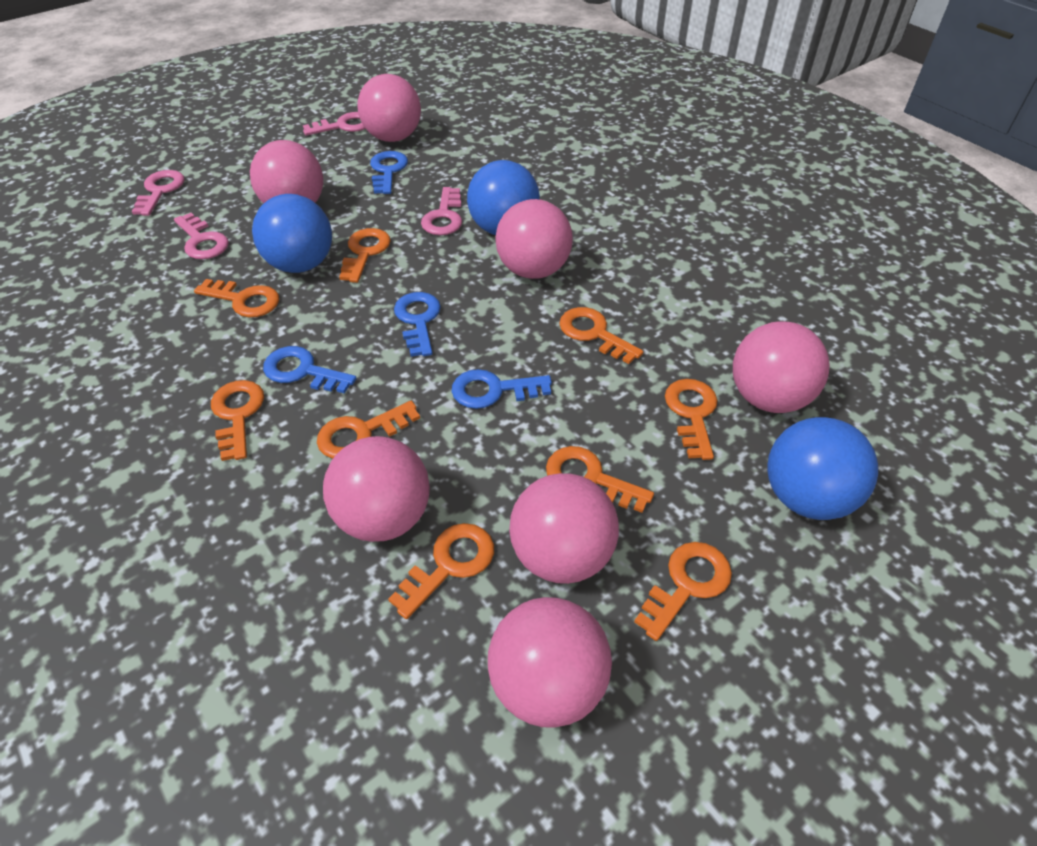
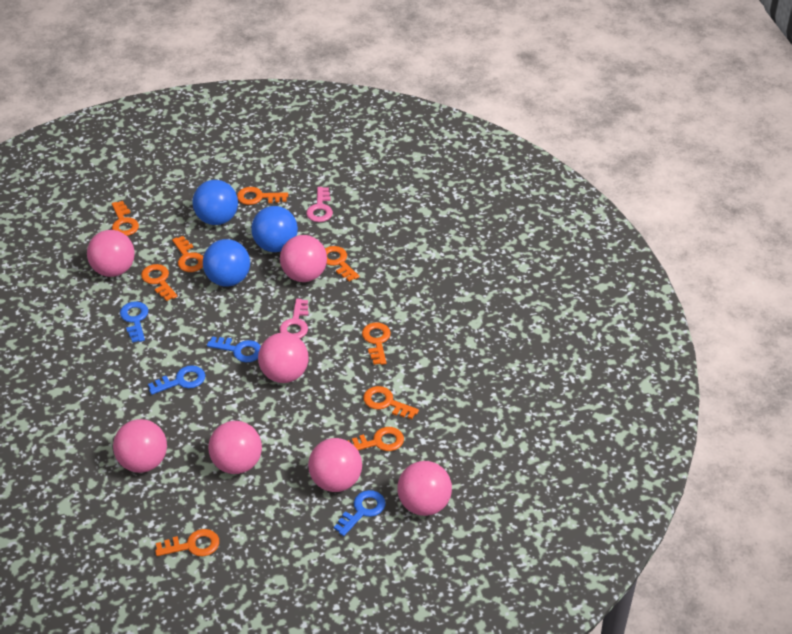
pink key: 4 -> 2

